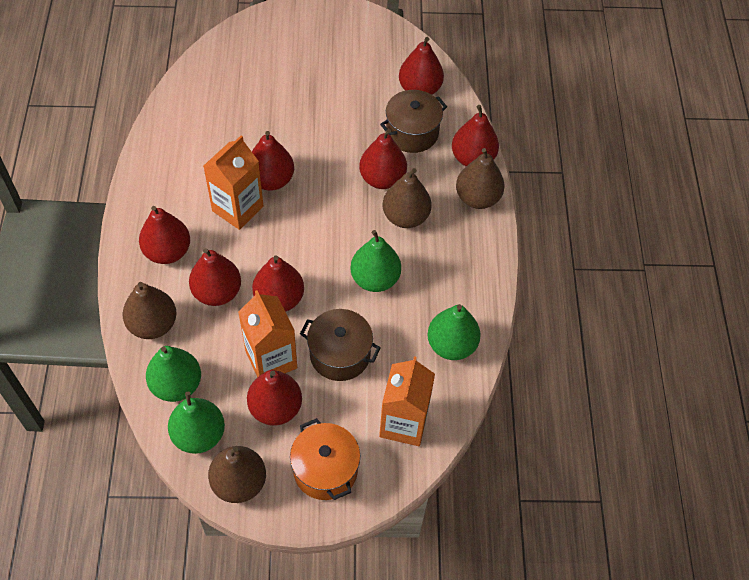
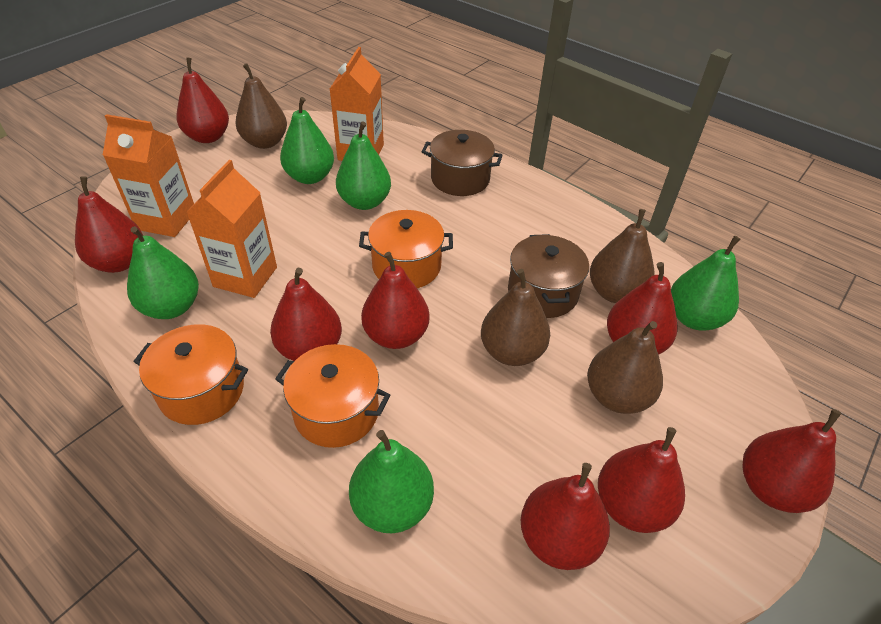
green pear: 4 -> 5
orange pot: 1 -> 3

